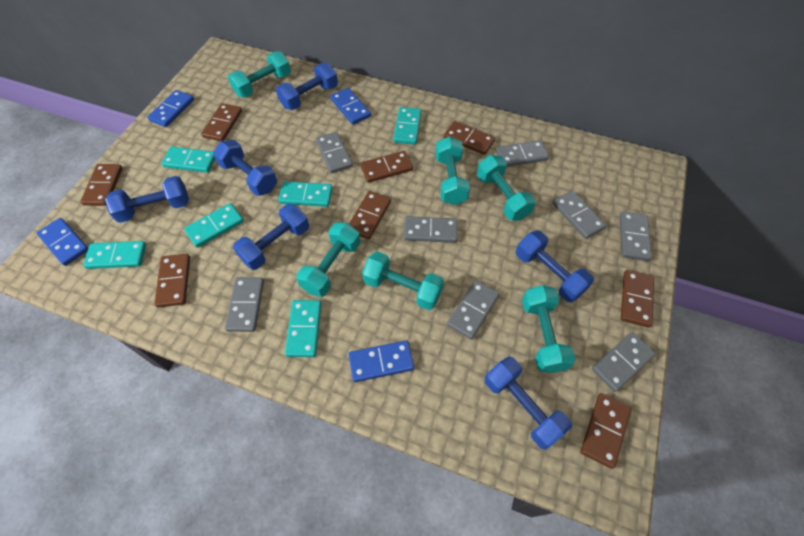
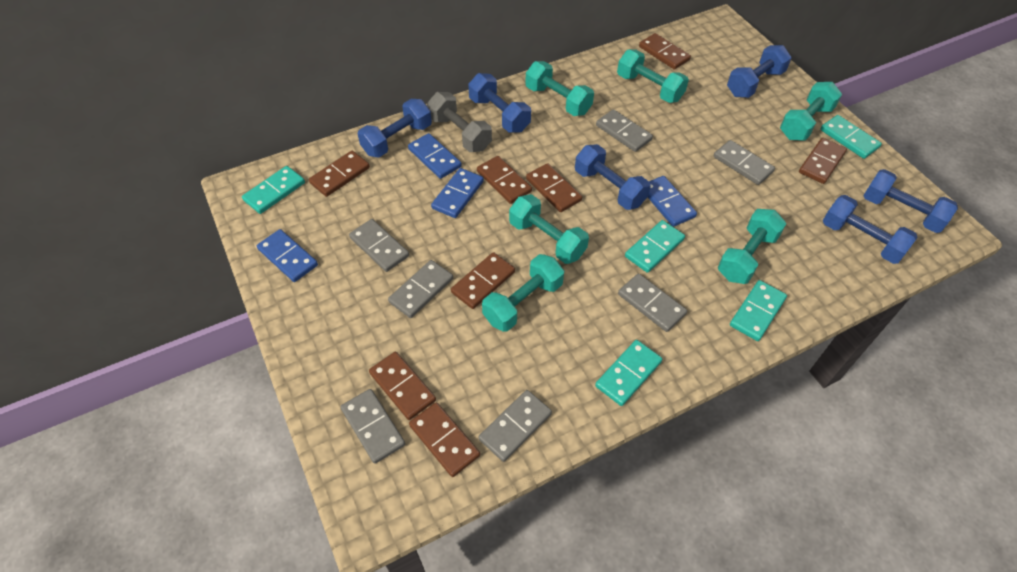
grey domino: 8 -> 7
grey dumbbell: 0 -> 1
turquoise domino: 6 -> 5

